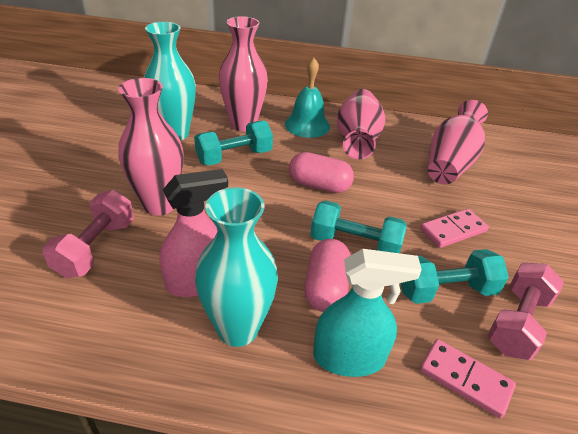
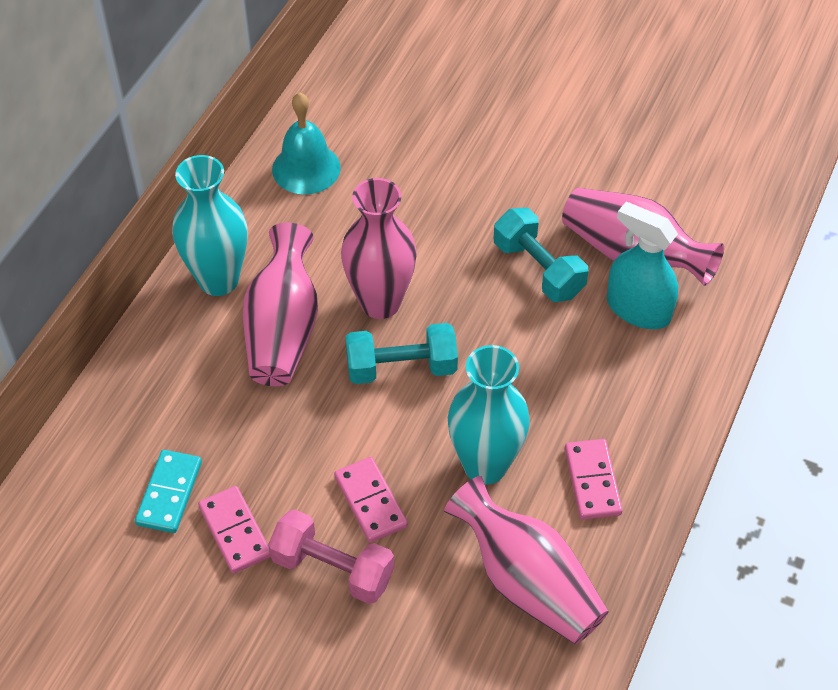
pink capsule: 2 -> 0
pink domino: 2 -> 3
pink dumbbell: 2 -> 1
pink spray bottle: 1 -> 0
turquoise domino: 0 -> 1
turquoise dumbbell: 3 -> 2

